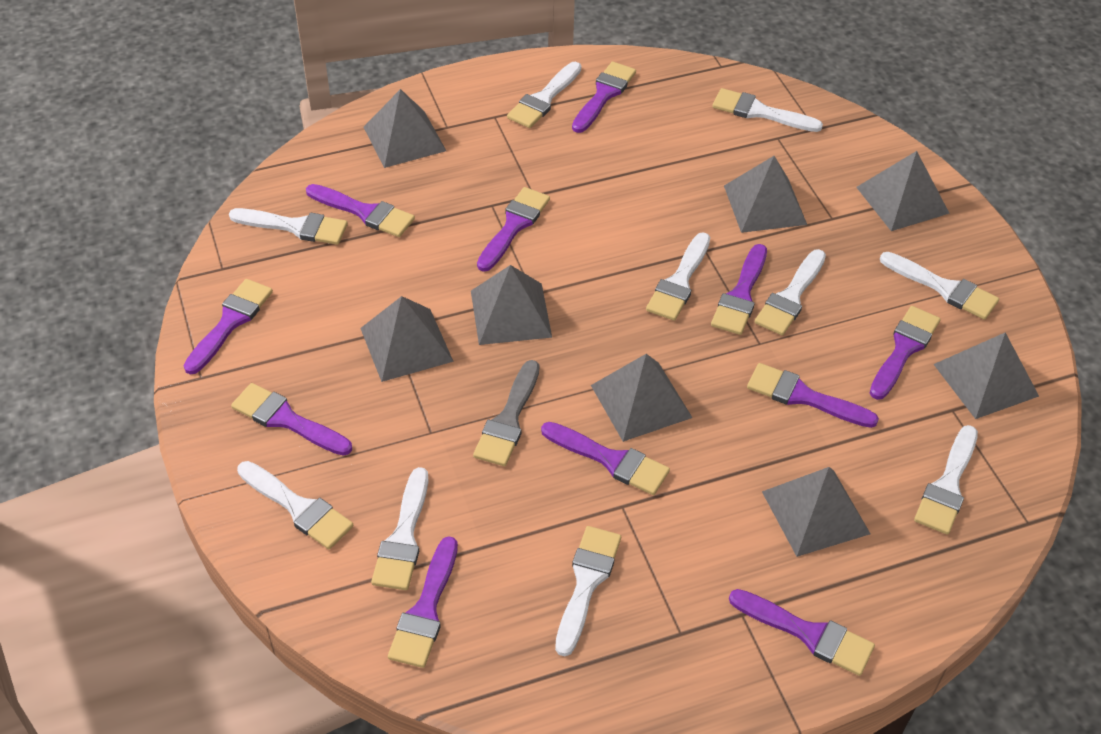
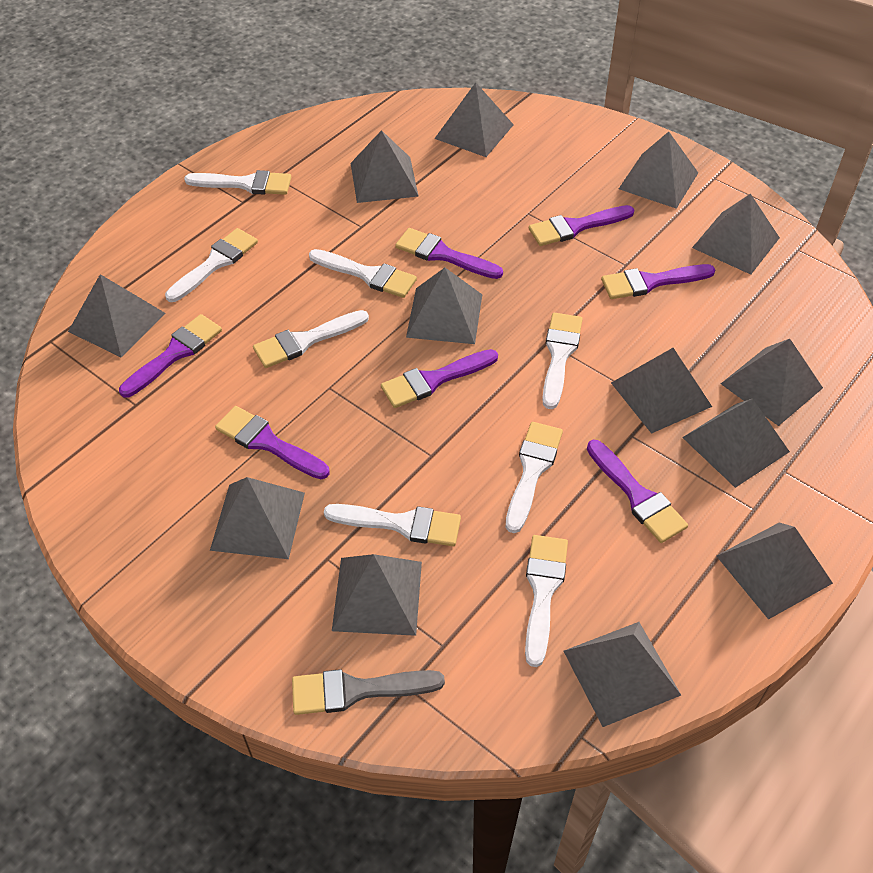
grey pyramid: 8 -> 13
purple brush: 11 -> 7
white brush: 10 -> 8

